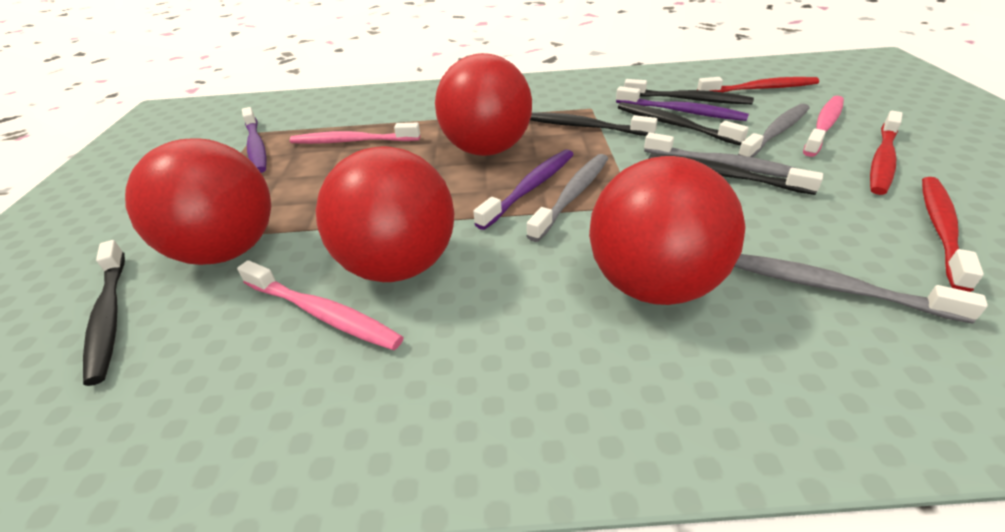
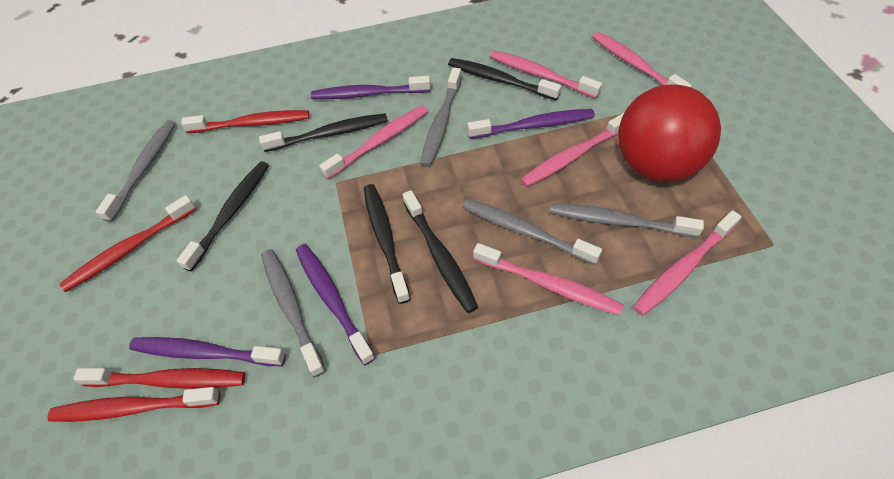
grey toothbrush: 4 -> 5
pink toothbrush: 3 -> 6
purple toothbrush: 3 -> 4
red ball: 4 -> 1
red toothbrush: 3 -> 4

